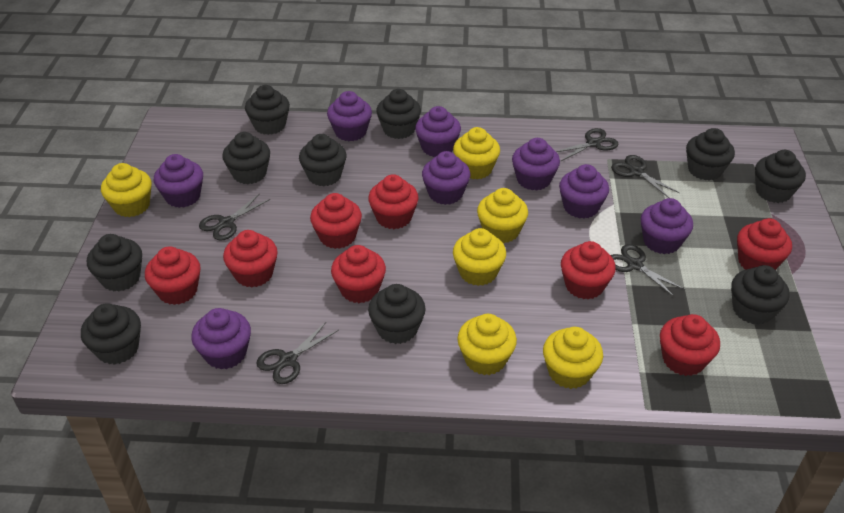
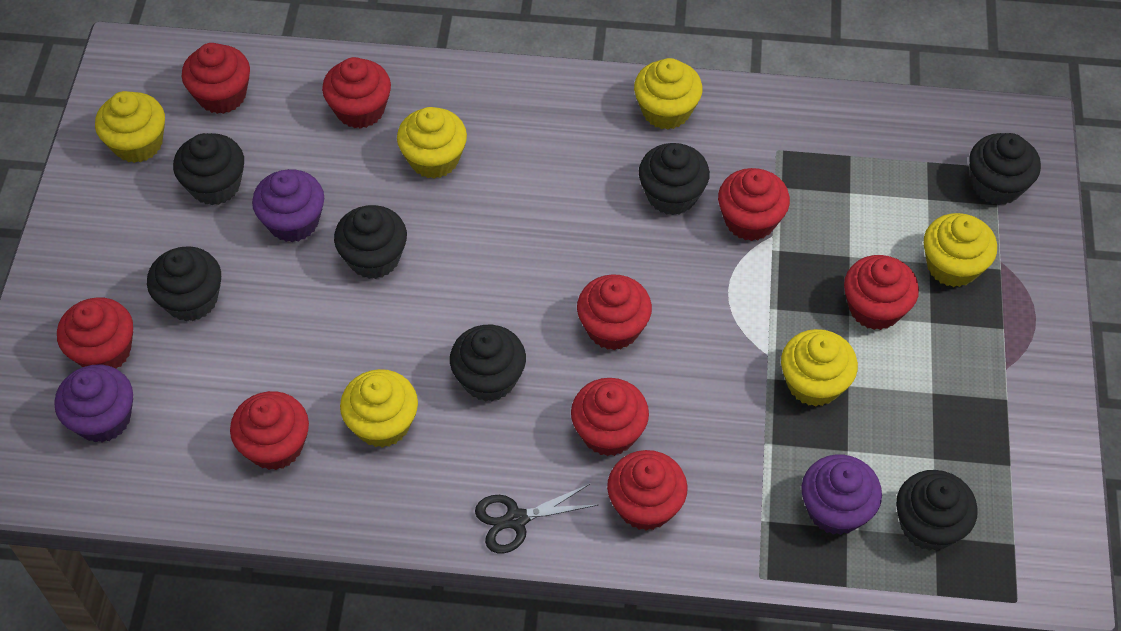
black cupcake: 10 -> 7
black scissors: 5 -> 1
purple cupcake: 8 -> 3
red cupcake: 8 -> 9

